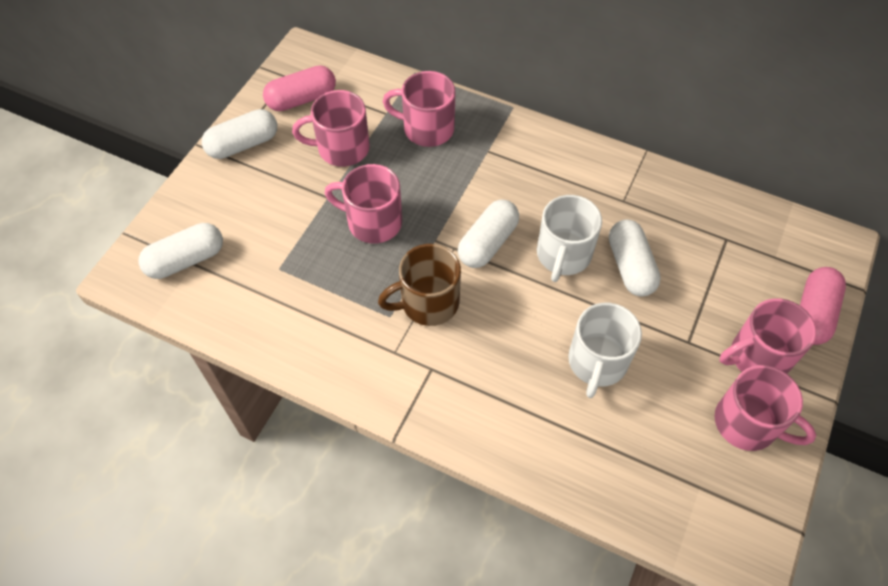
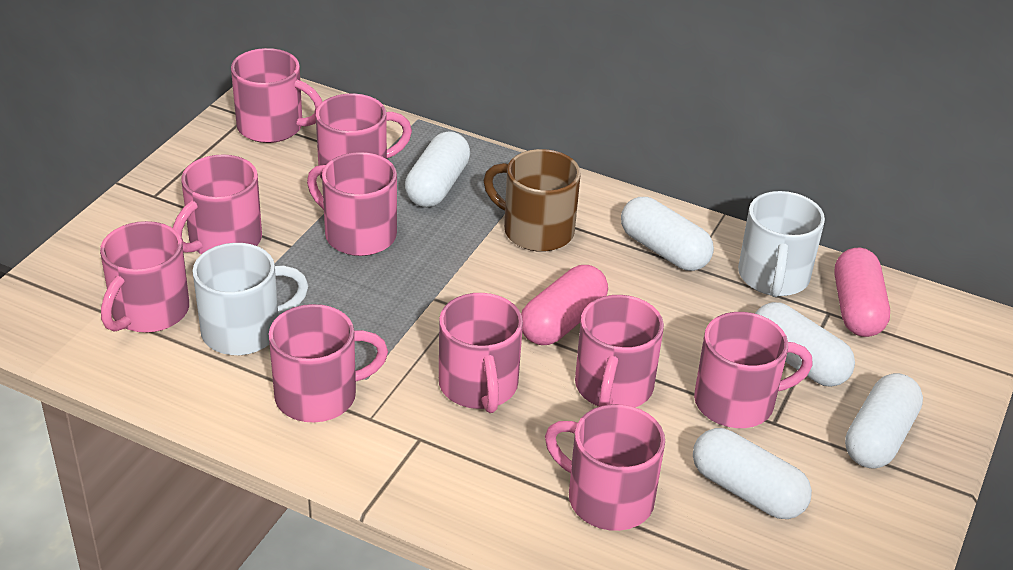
pink mug: 5 -> 10
white capsule: 4 -> 5

